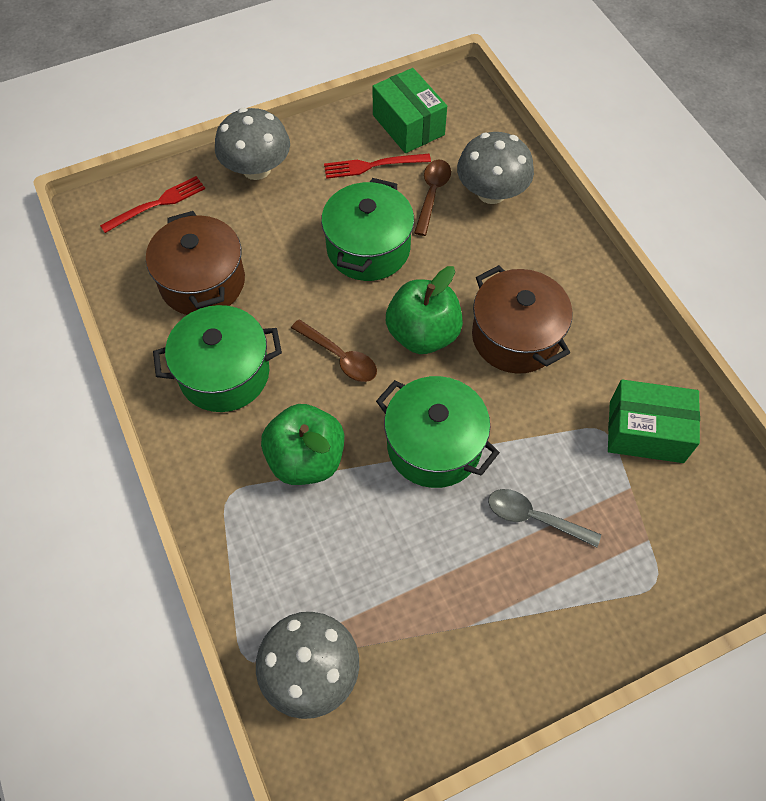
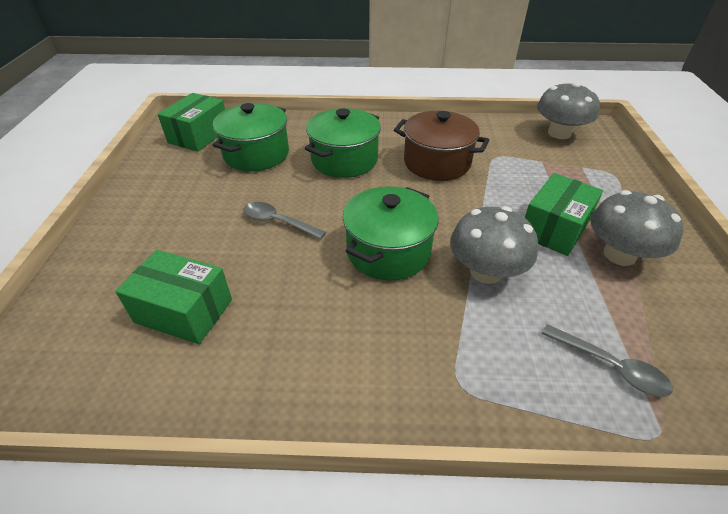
brown pot: 2 -> 1
brown spoon: 2 -> 0
green apple: 2 -> 0
green box: 2 -> 3
grey spoon: 1 -> 2
red fork: 2 -> 0

